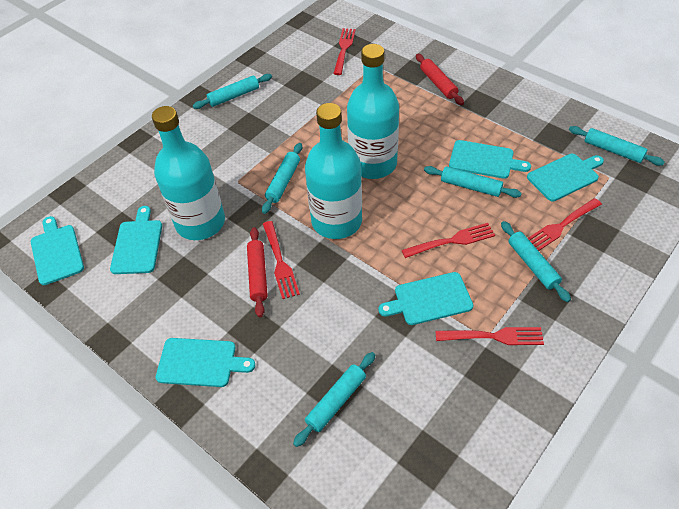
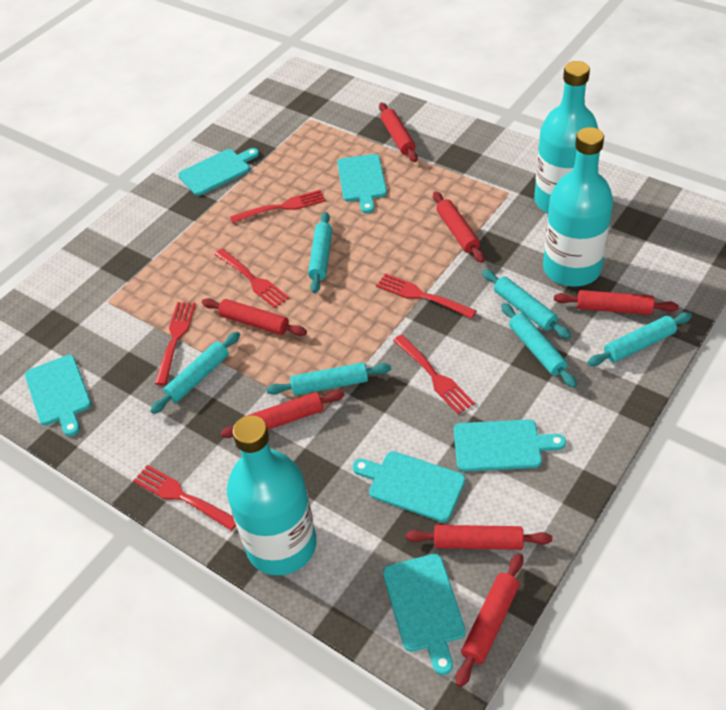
red fork: 5 -> 6
red rolling pin: 2 -> 7

